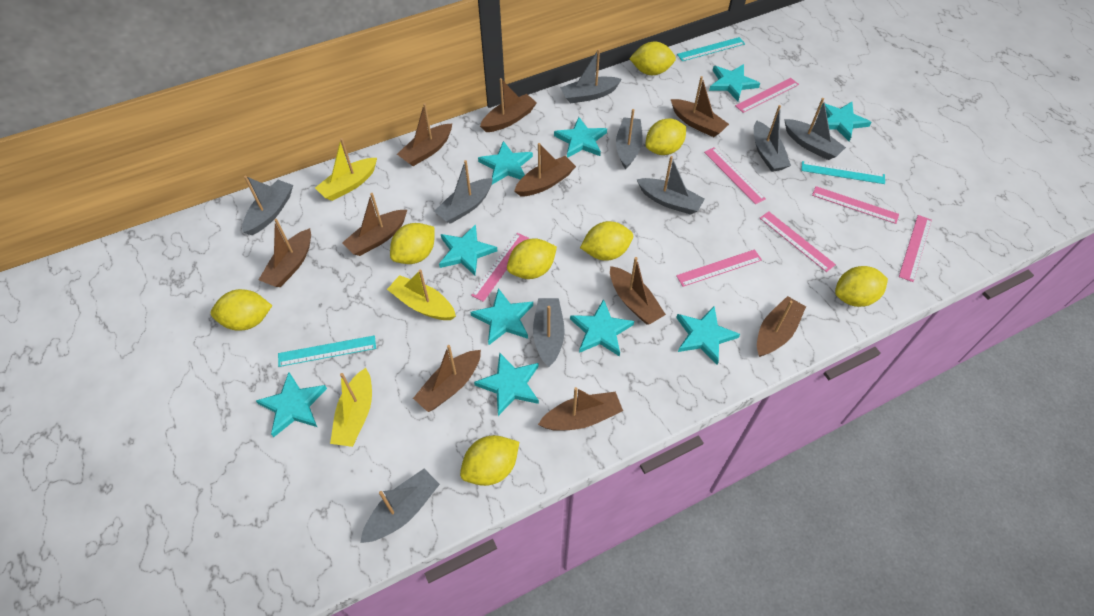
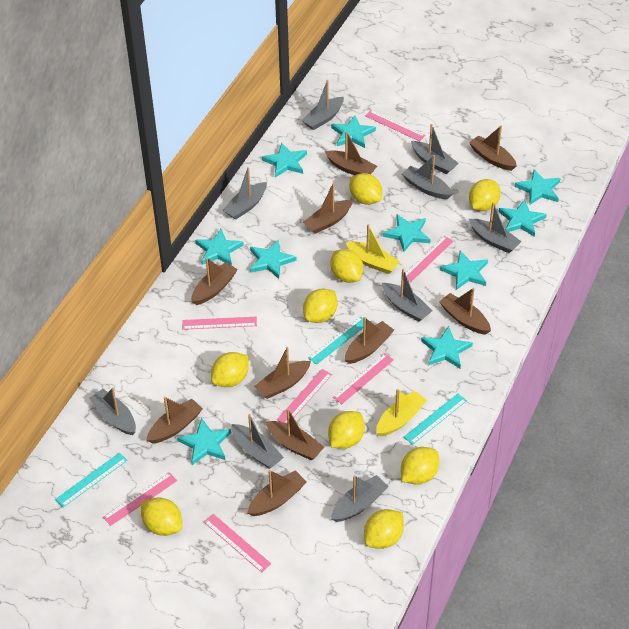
yellow boat: 3 -> 2
yellow lemon: 8 -> 9

